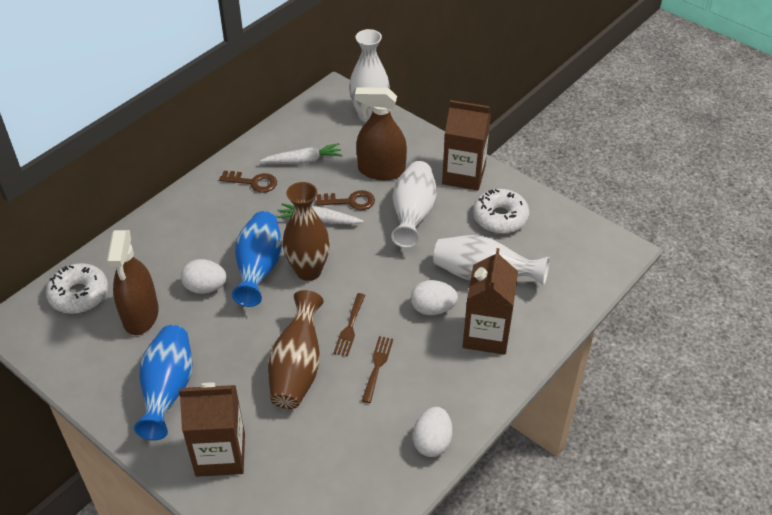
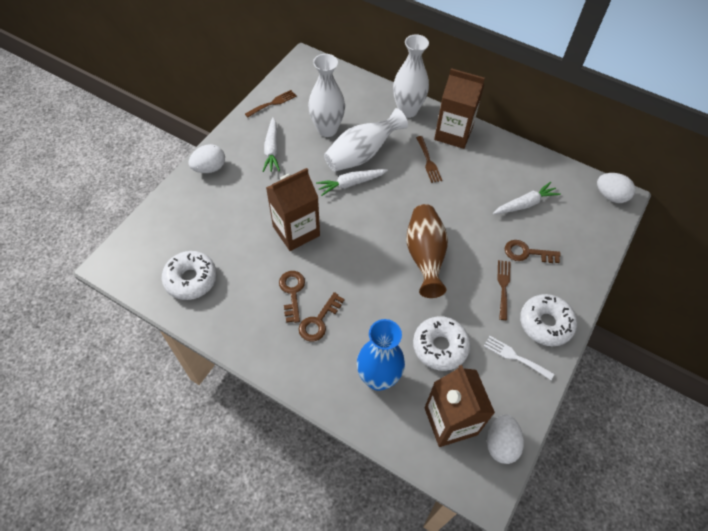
blue vase: 2 -> 1
brown fork: 2 -> 3
brown key: 2 -> 3
brown spray bottle: 2 -> 0
brown vase: 2 -> 1
white carrot: 2 -> 3
white donut: 2 -> 3
white fork: 0 -> 1

